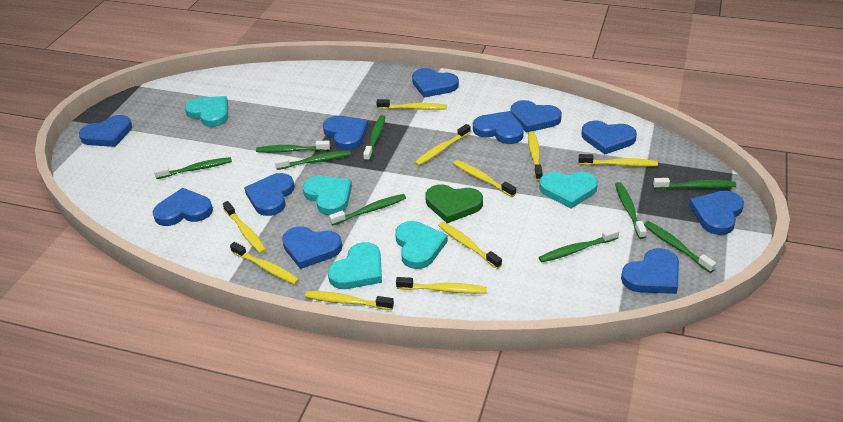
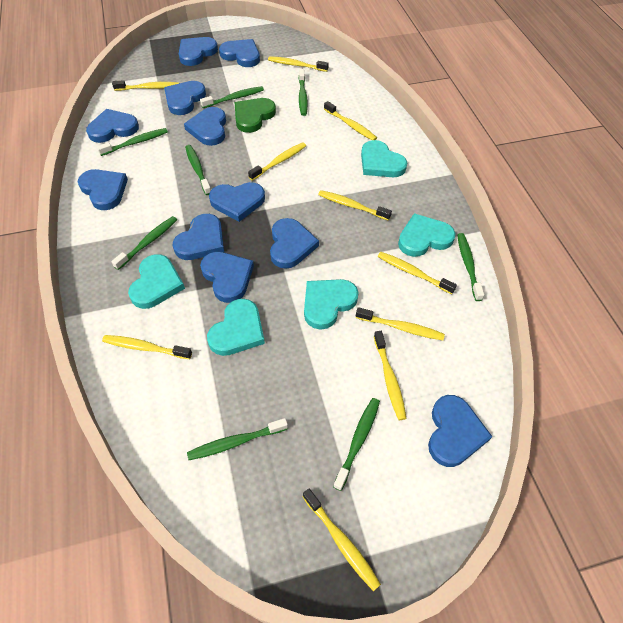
green toothbrush: 9 -> 8

